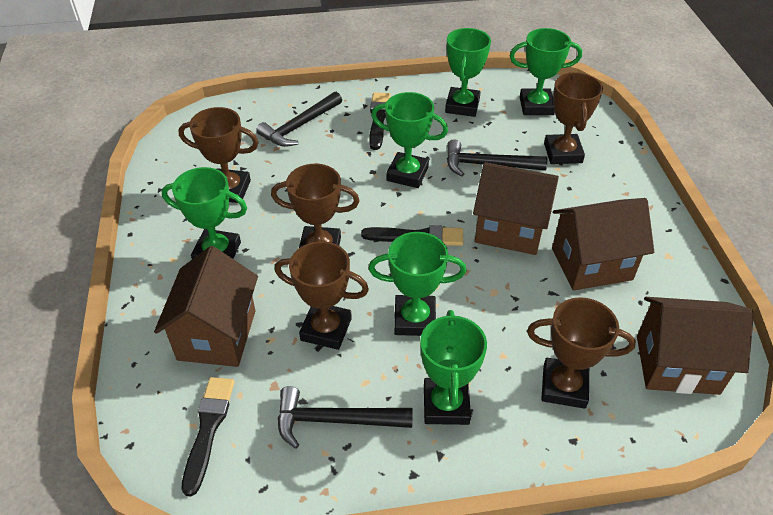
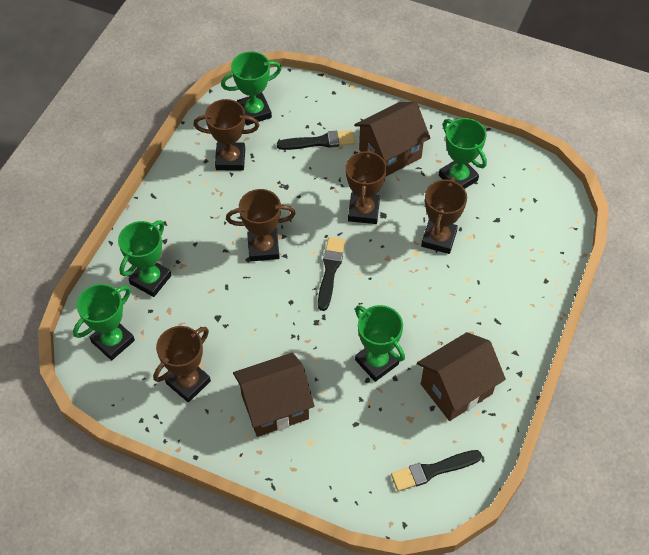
black hammer: 3 -> 0
brown house: 4 -> 3
green trophy: 6 -> 5

